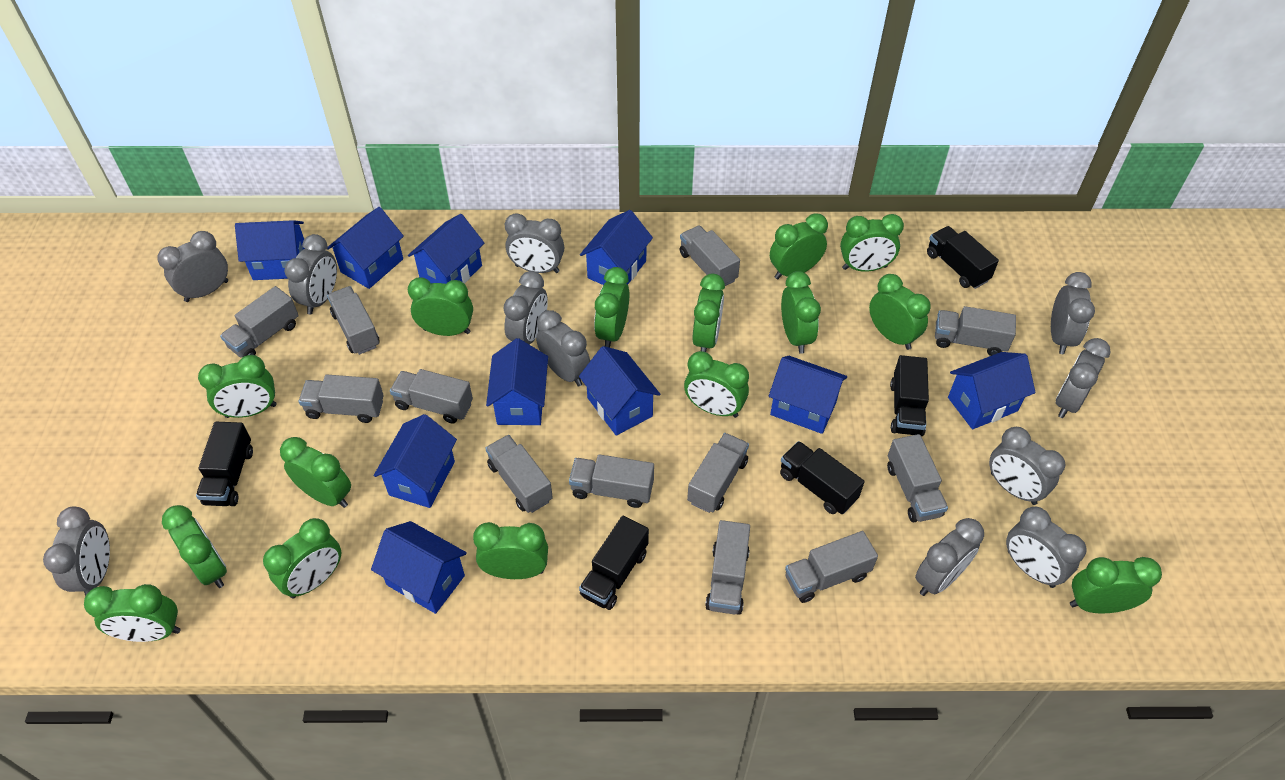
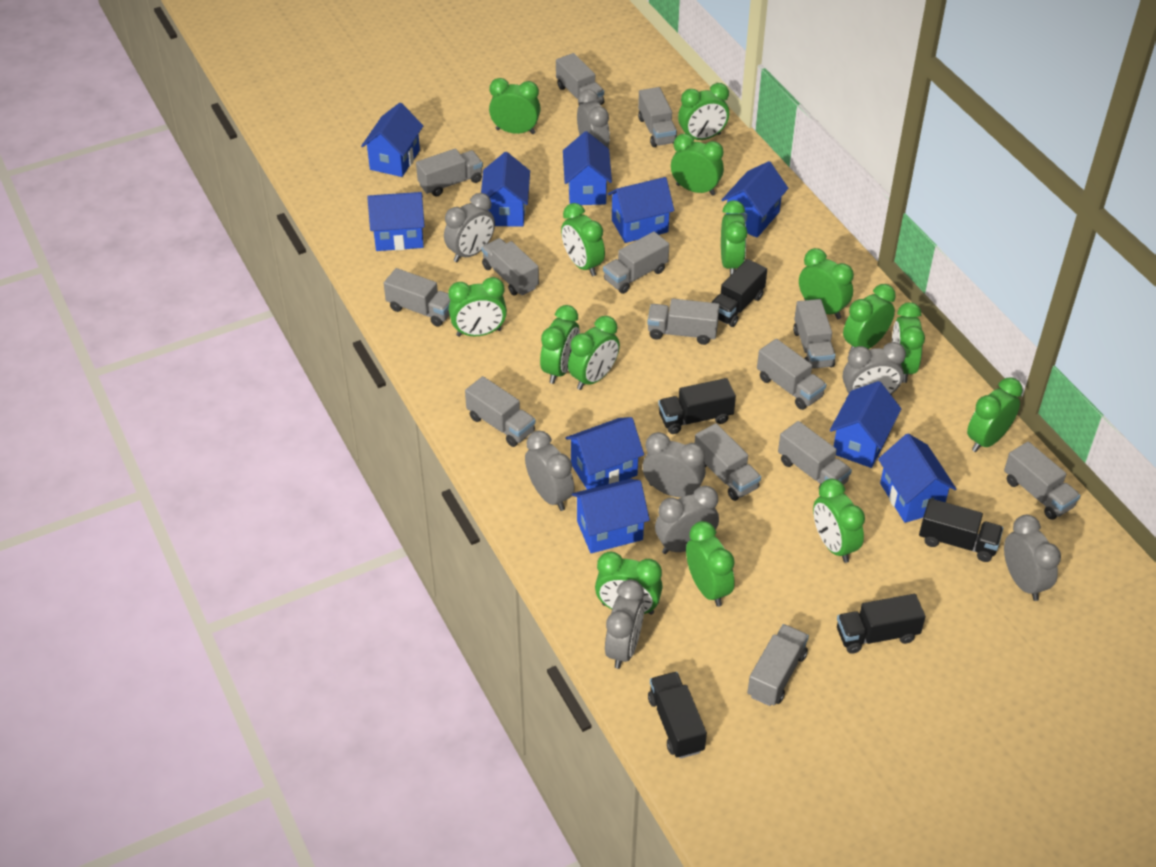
grey clock: 11 -> 8
grey truck: 12 -> 14

